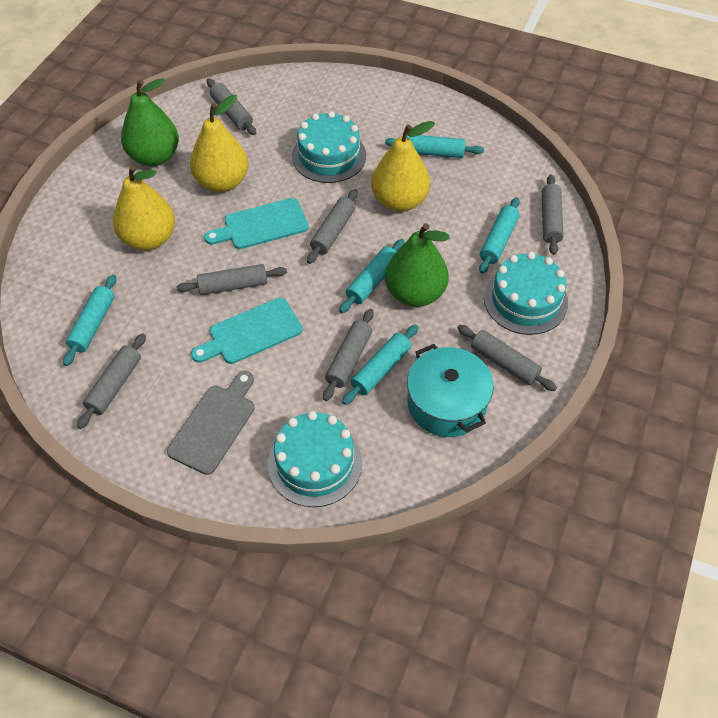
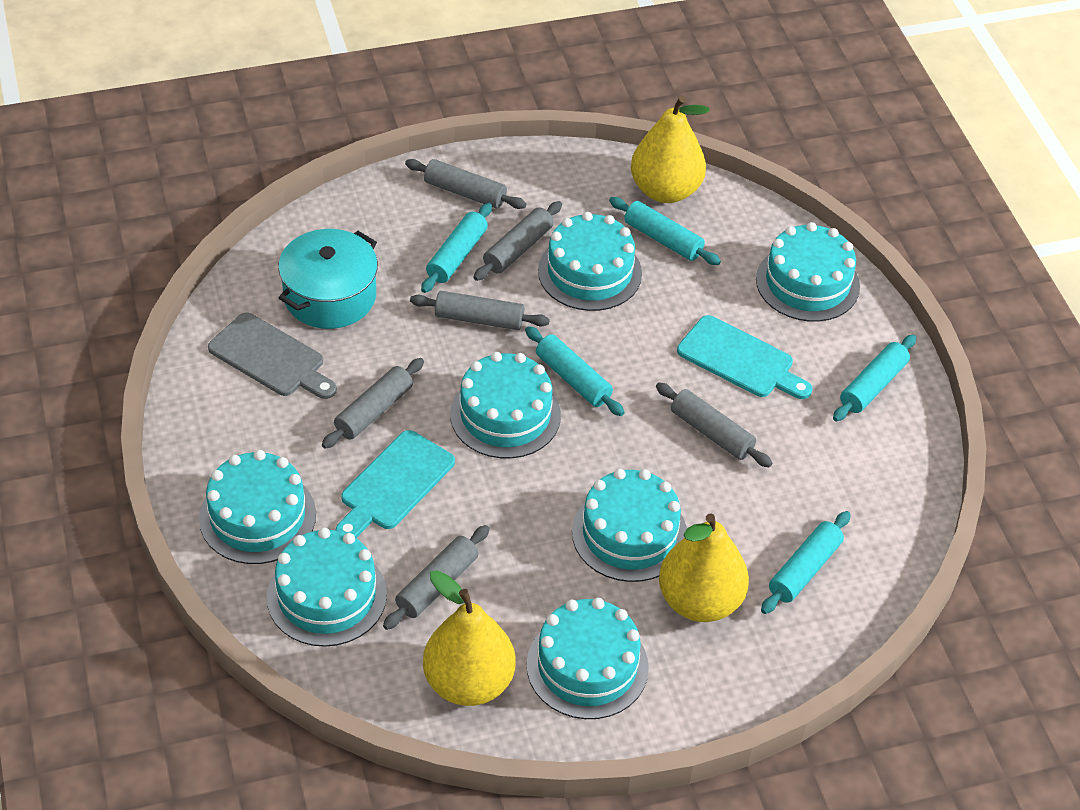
green pear: 2 -> 0
grey rolling pin: 7 -> 6
turquoise cake: 3 -> 7

